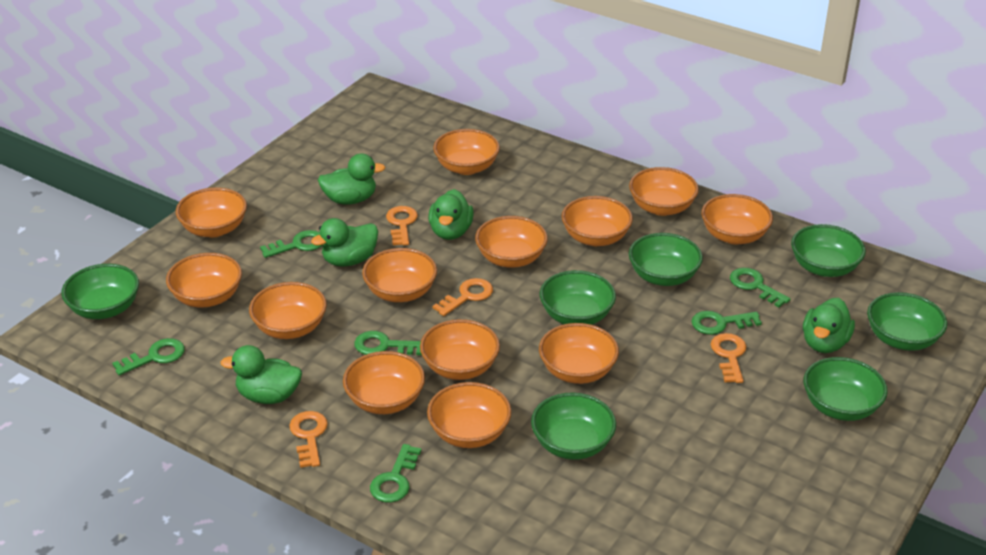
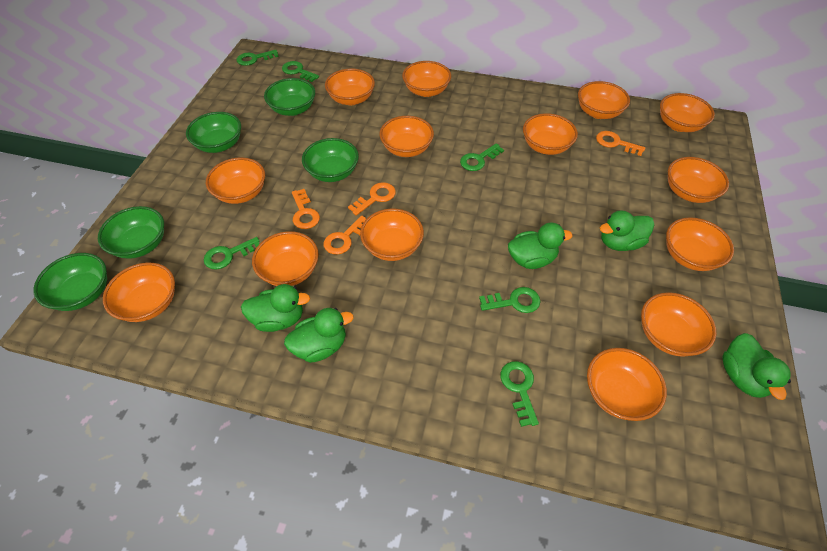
green bowl: 7 -> 5
orange bowl: 13 -> 14

